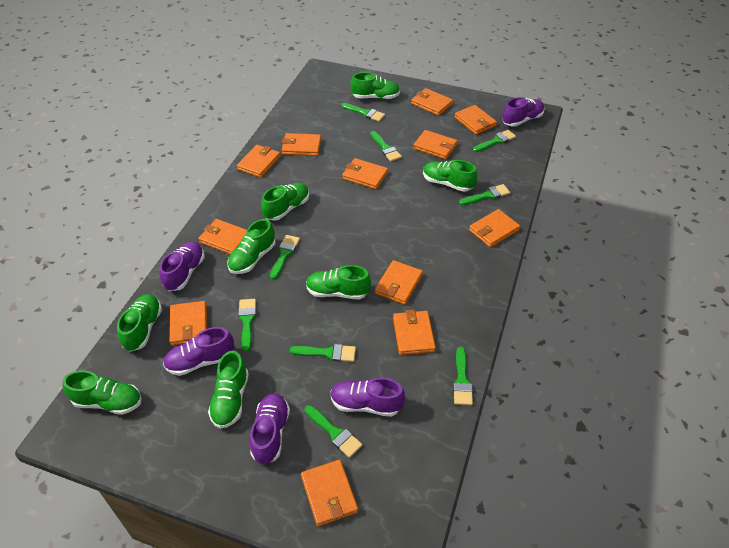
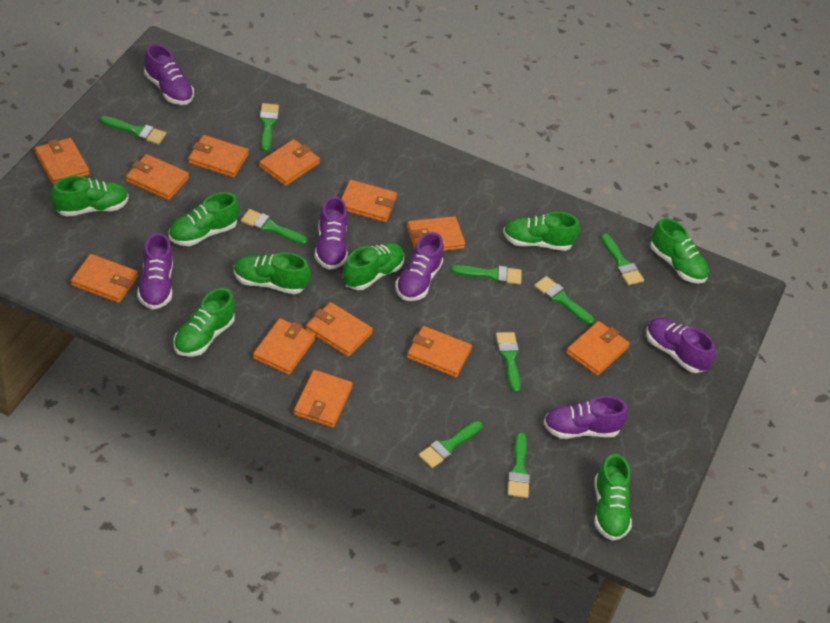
purple shoe: 5 -> 6

